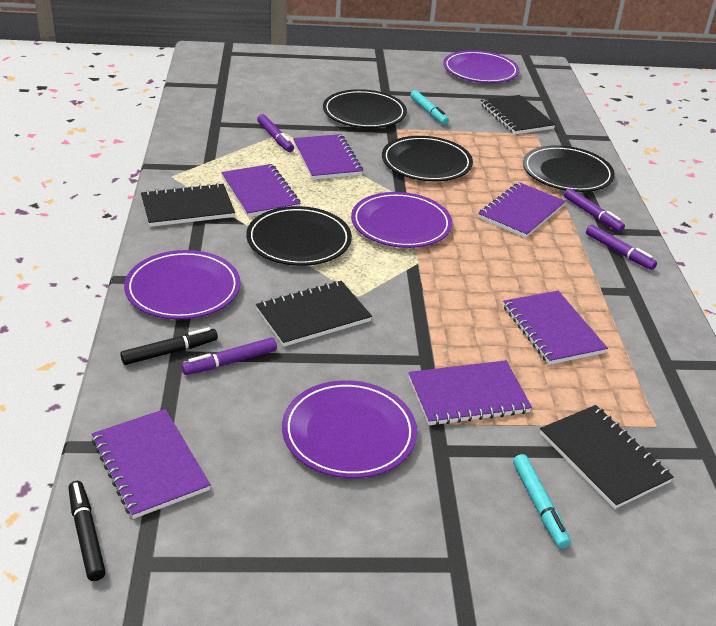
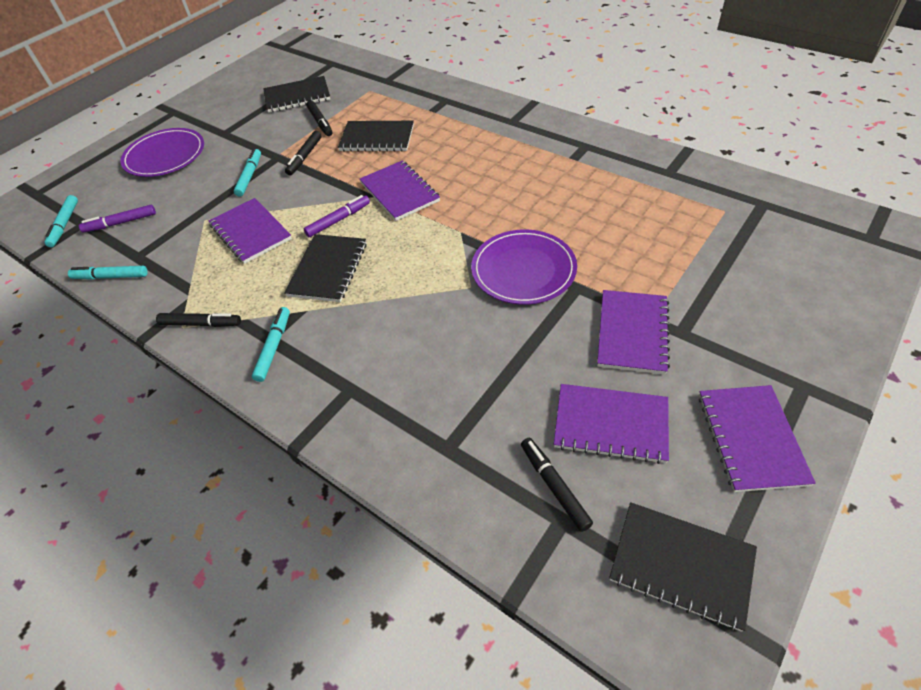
black marker: 2 -> 4
black plate: 4 -> 0
purple marker: 4 -> 2
purple notebook: 6 -> 5
purple plate: 4 -> 2
turquoise marker: 2 -> 4

